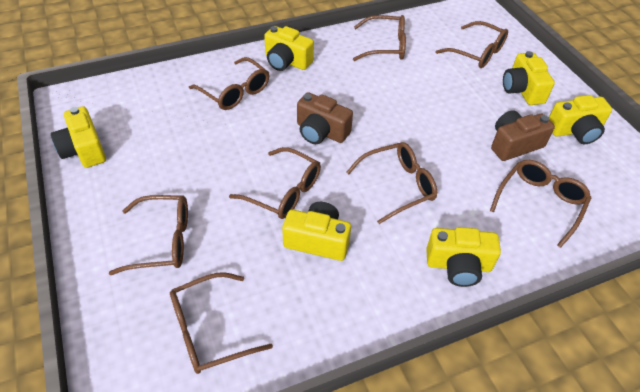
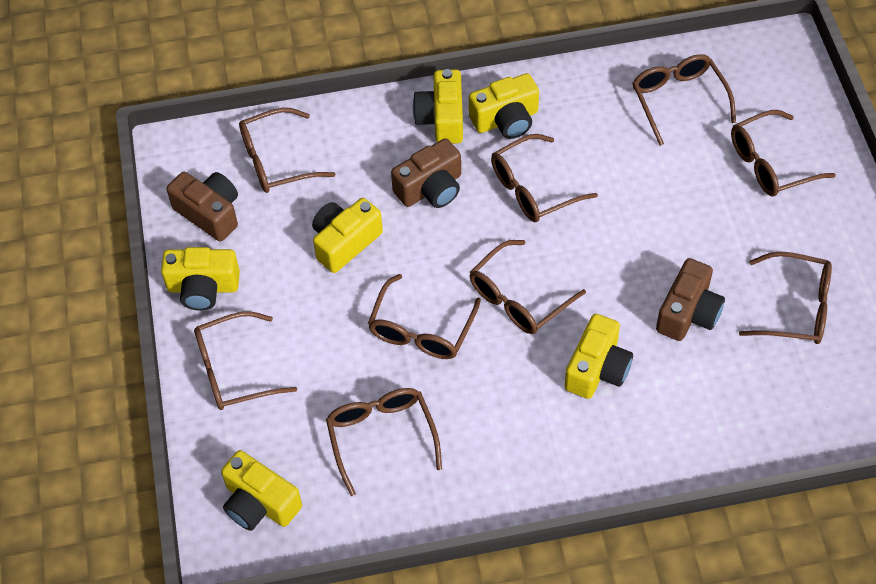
brown camera: 2 -> 3
brown glasses: 8 -> 9

